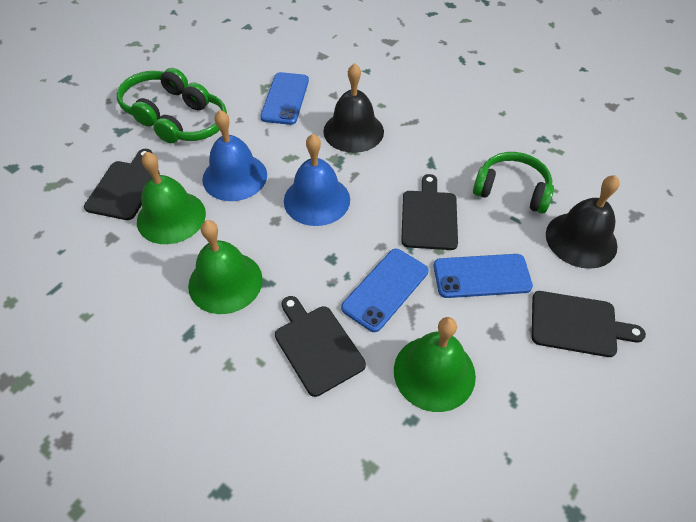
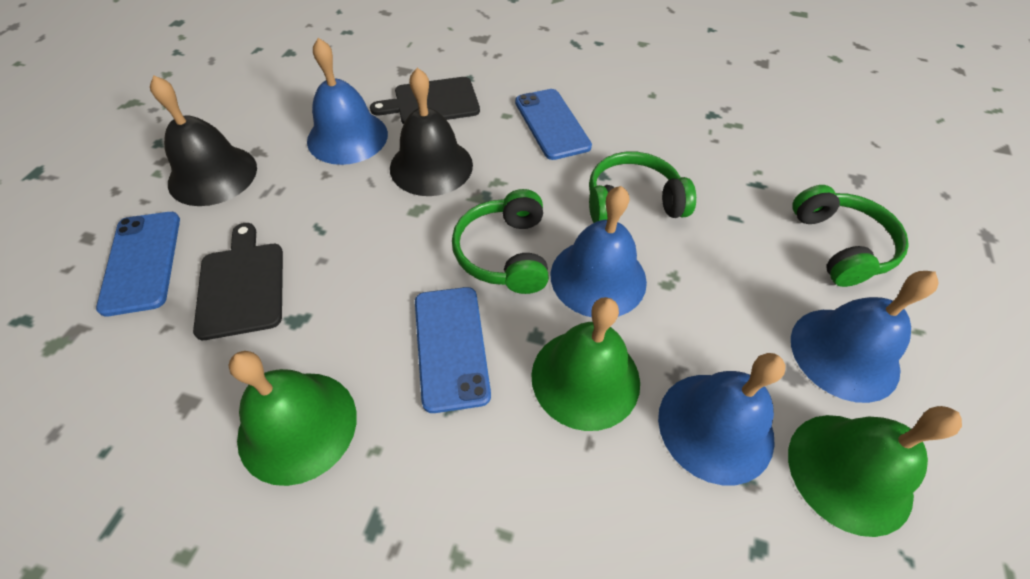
black cutting board: 4 -> 2
blue bell: 2 -> 4

